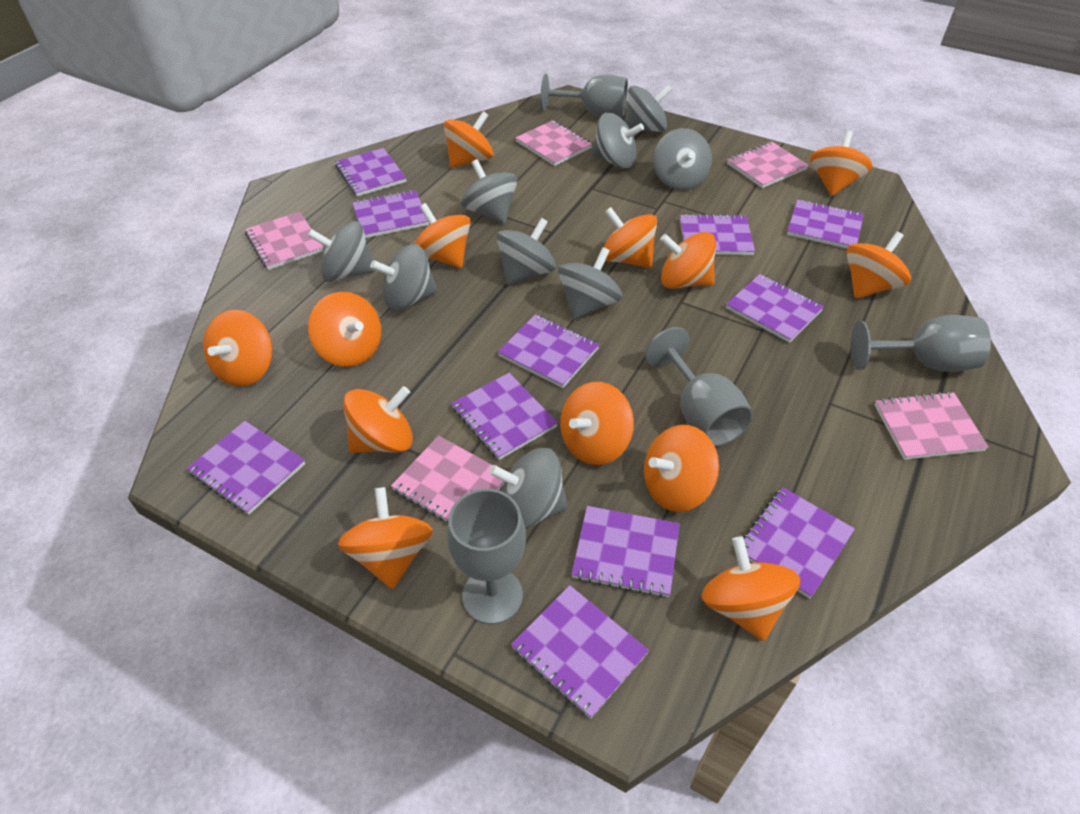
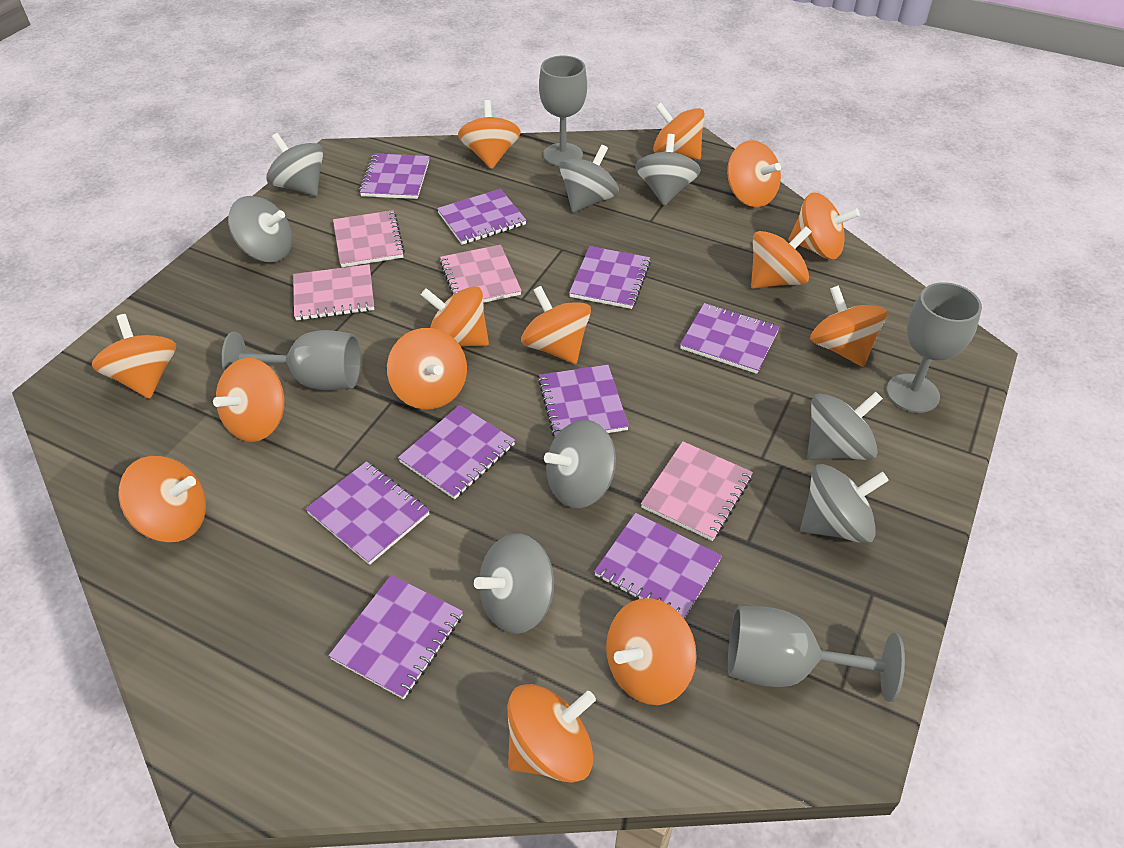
grey spinning top: 9 -> 8
orange spinning top: 13 -> 14
pink notebook: 5 -> 4
purple notebook: 11 -> 9

